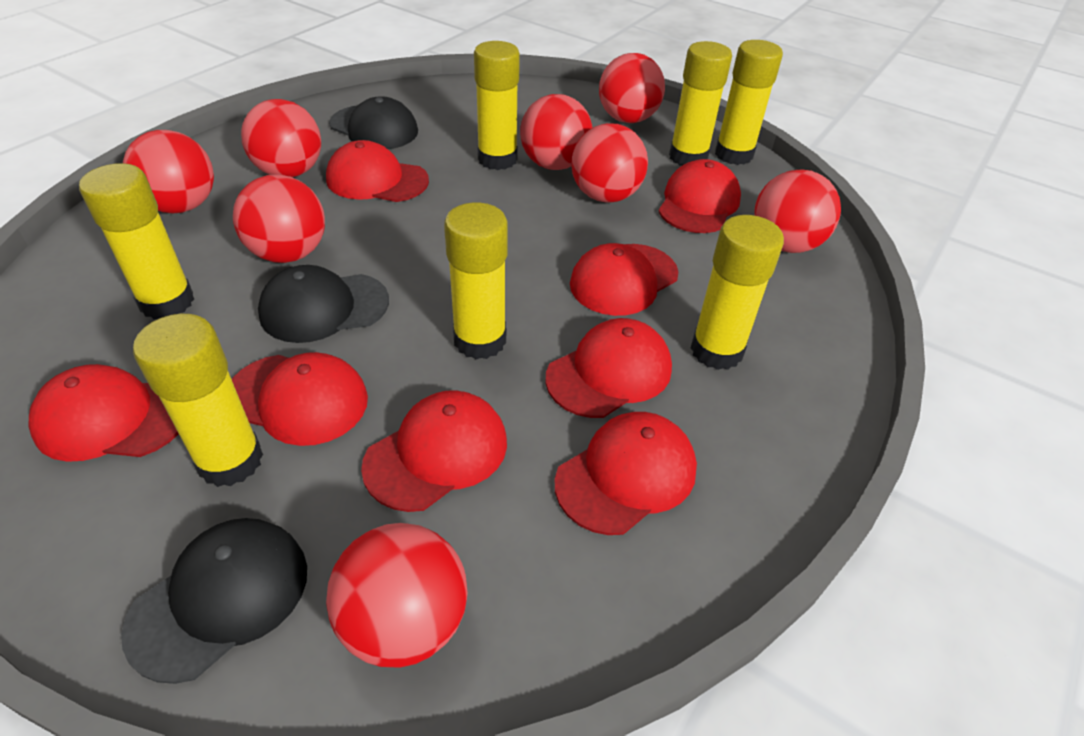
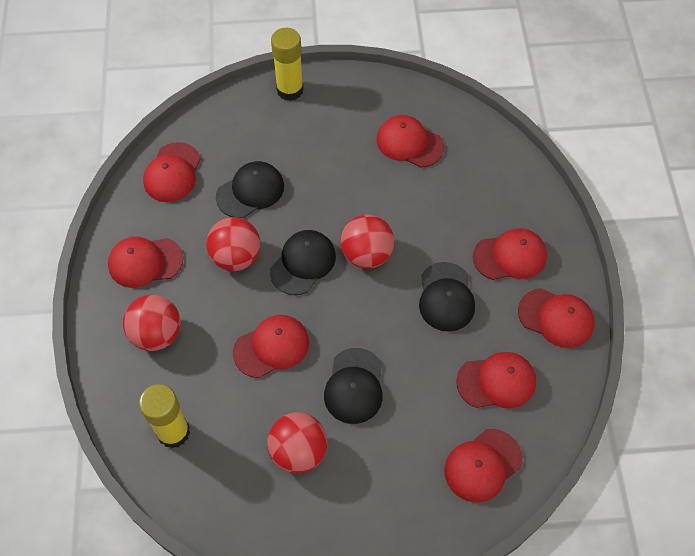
black cap: 3 -> 4
red ball: 8 -> 4
yellow glue stick: 7 -> 2

